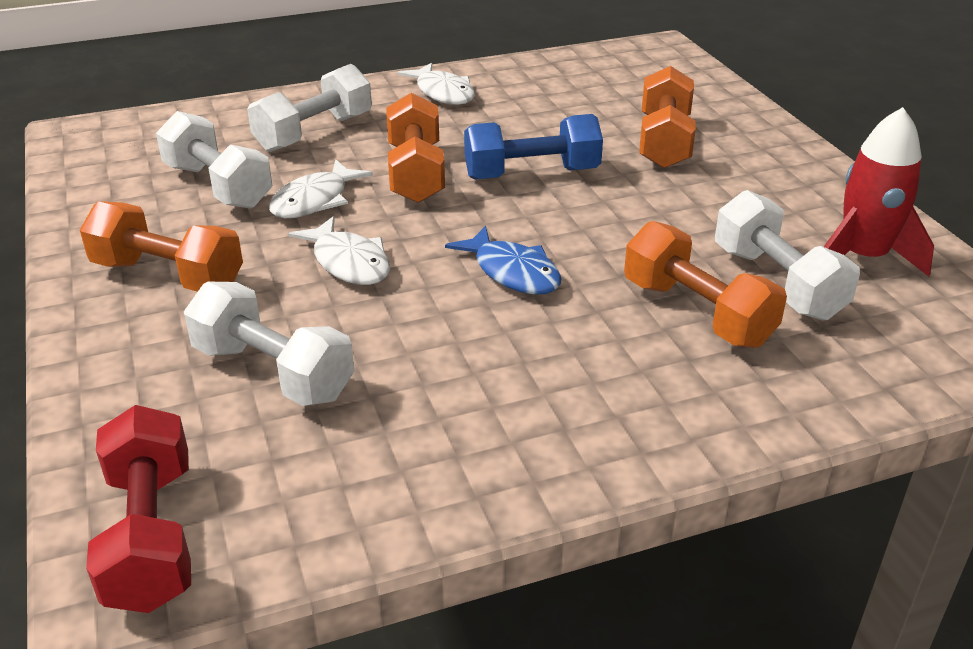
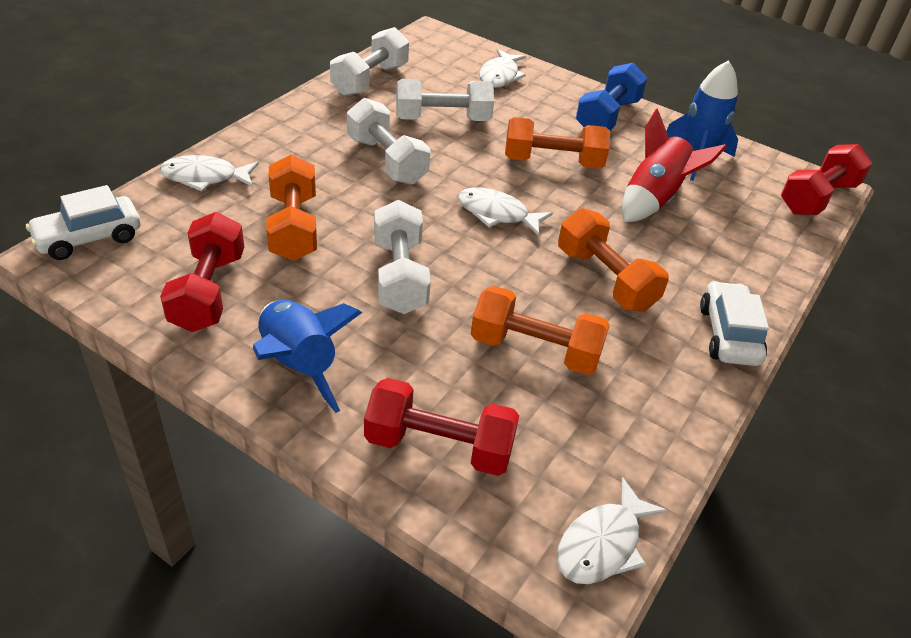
blue fish: 1 -> 0
blue rocket: 0 -> 2
red dumbbell: 1 -> 3
white car: 0 -> 2
white fish: 3 -> 4

